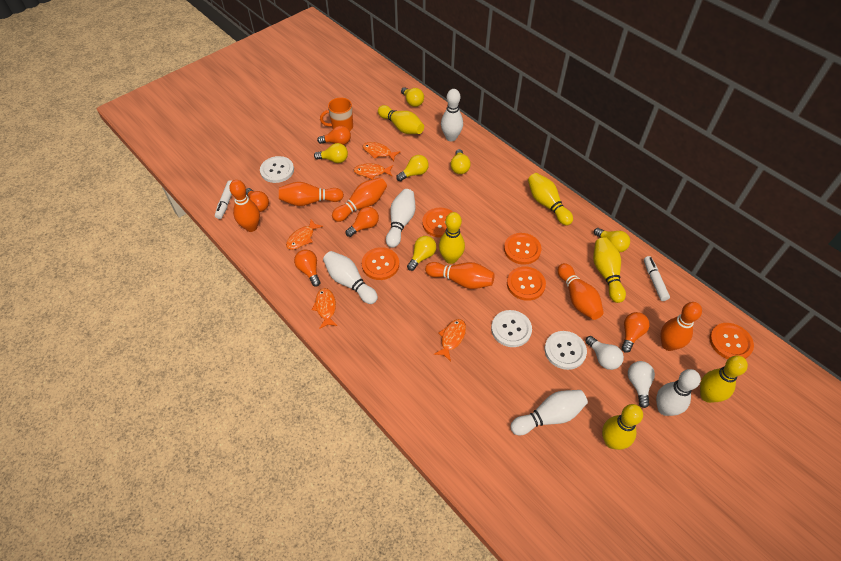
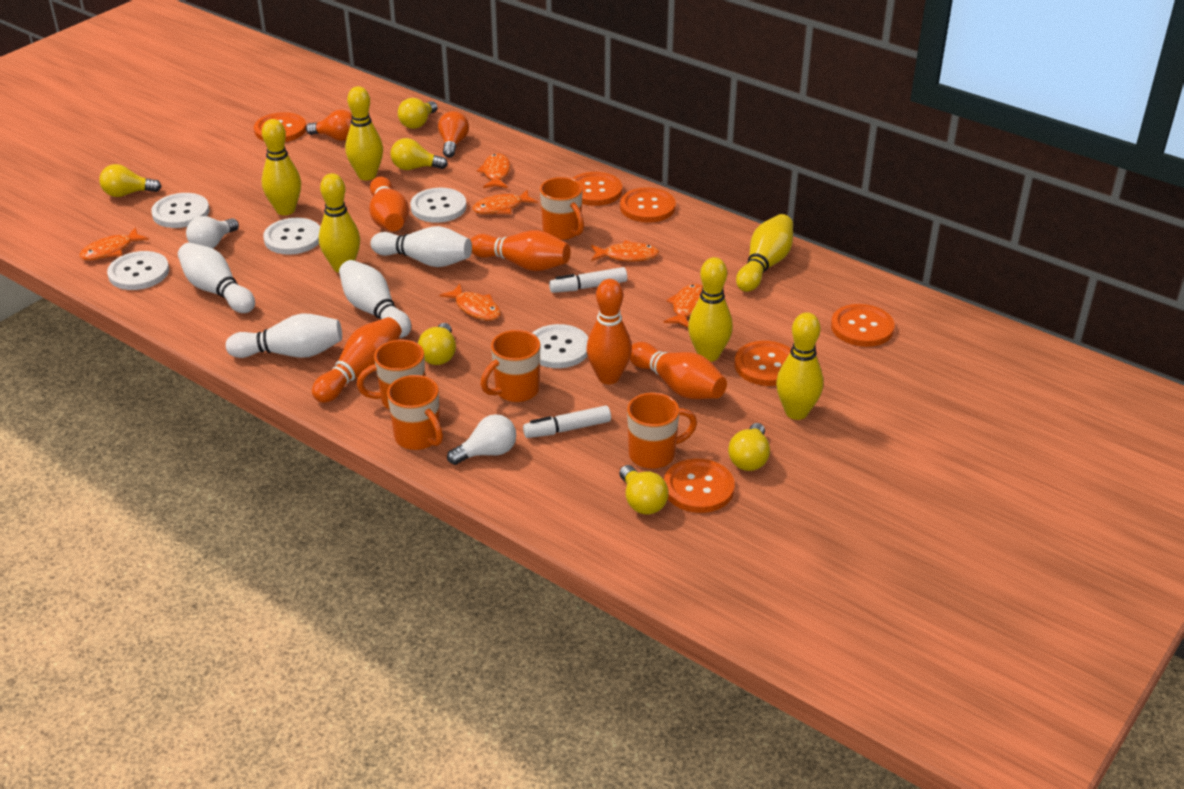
orange bowling pin: 6 -> 5
orange button: 5 -> 6
orange fish: 5 -> 6
orange light bulb: 5 -> 2
orange mug: 1 -> 5
white bowling pin: 5 -> 4
white button: 3 -> 5

